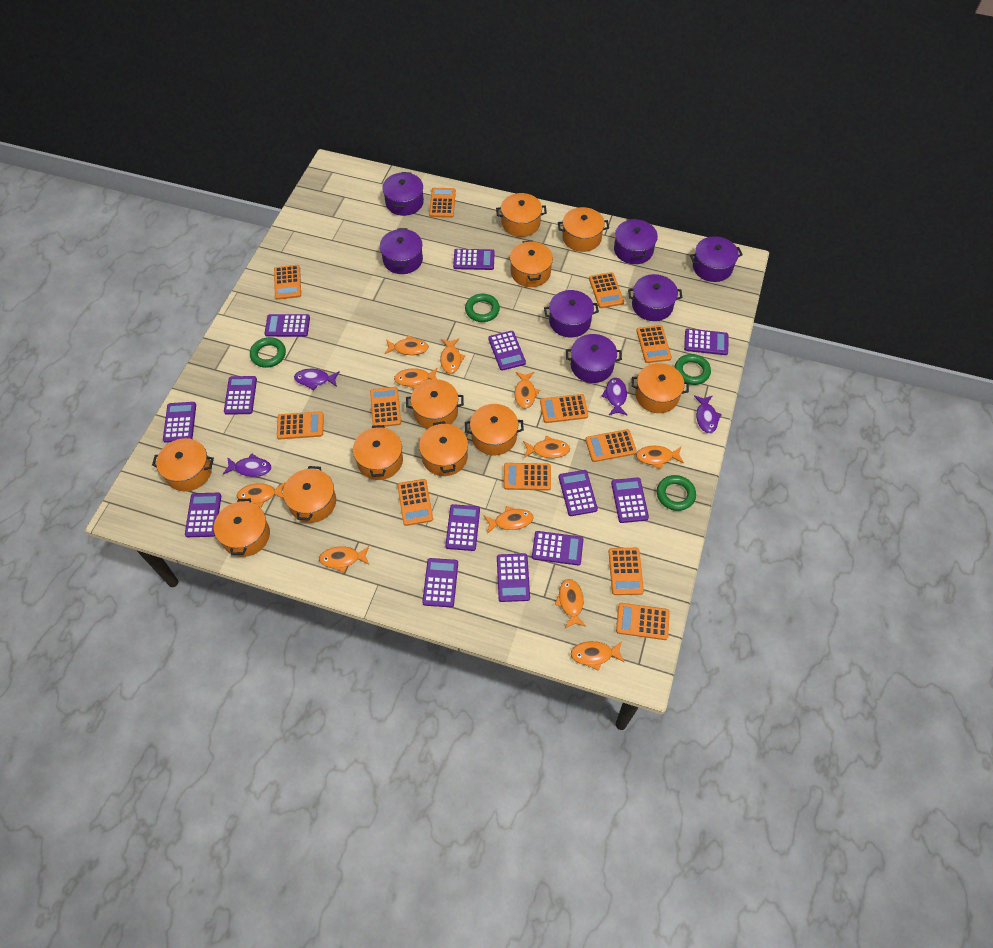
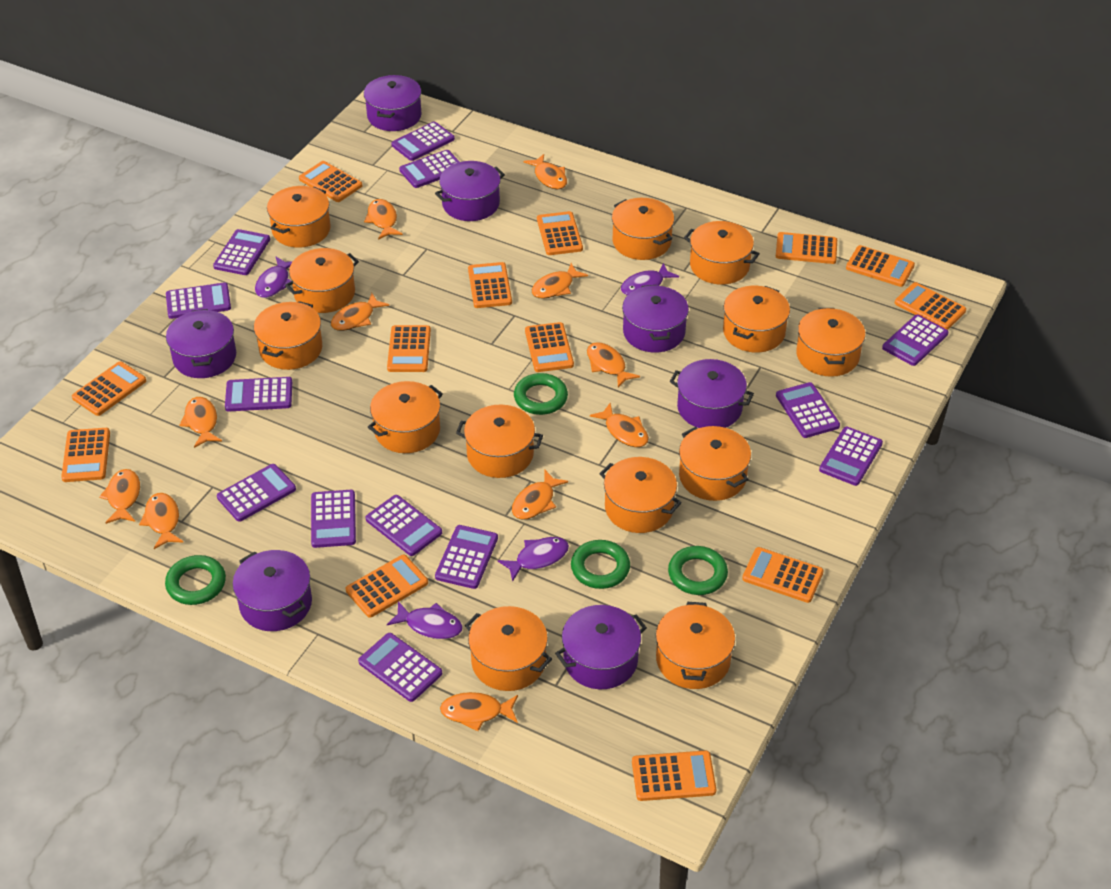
orange calculator: 12 -> 13
orange pot: 11 -> 13

